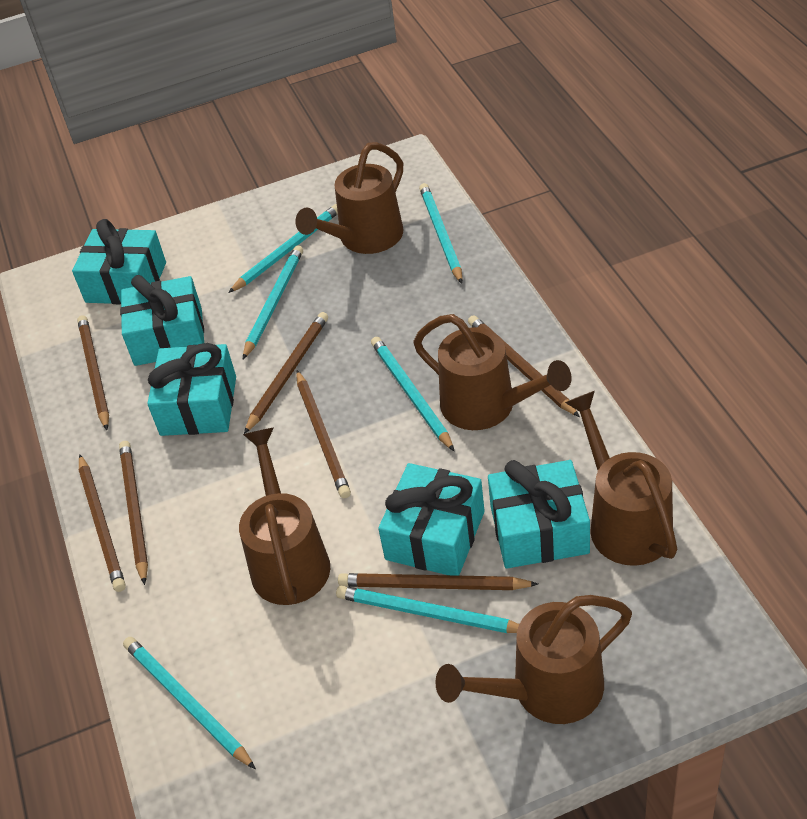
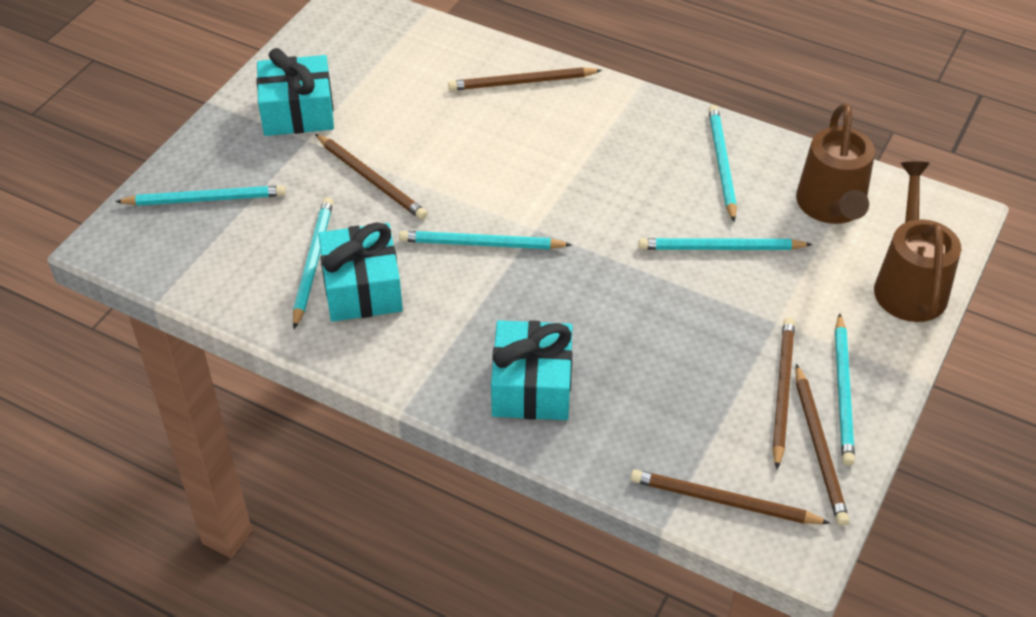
brown pencil: 7 -> 5
brown watering can: 5 -> 2
turquoise gift: 5 -> 3

